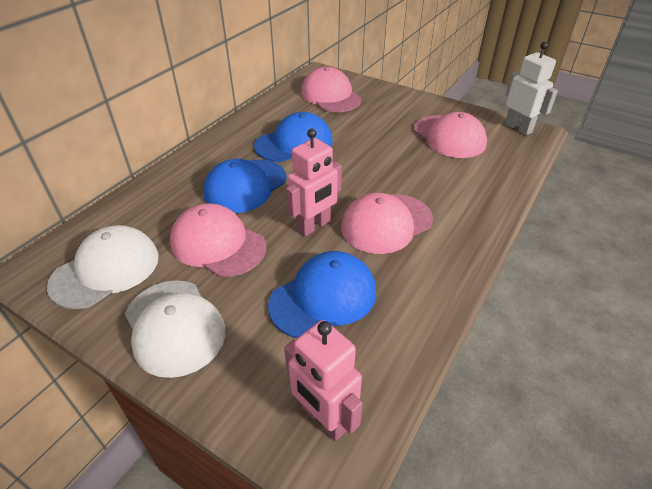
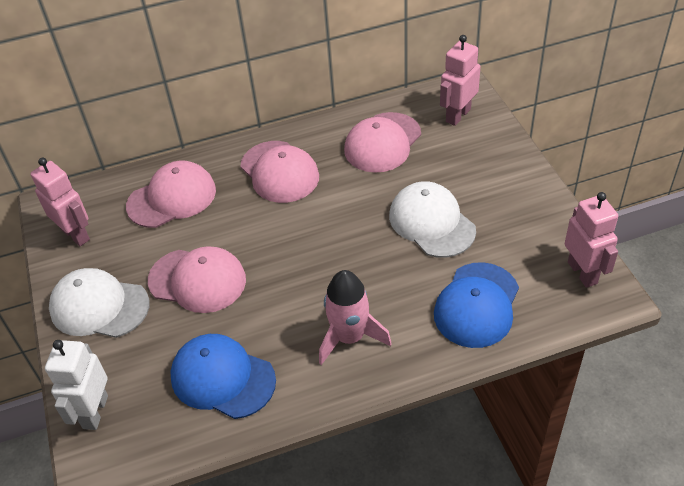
blue cap: 3 -> 2
pink robot: 2 -> 3
pink rocket: 0 -> 1

